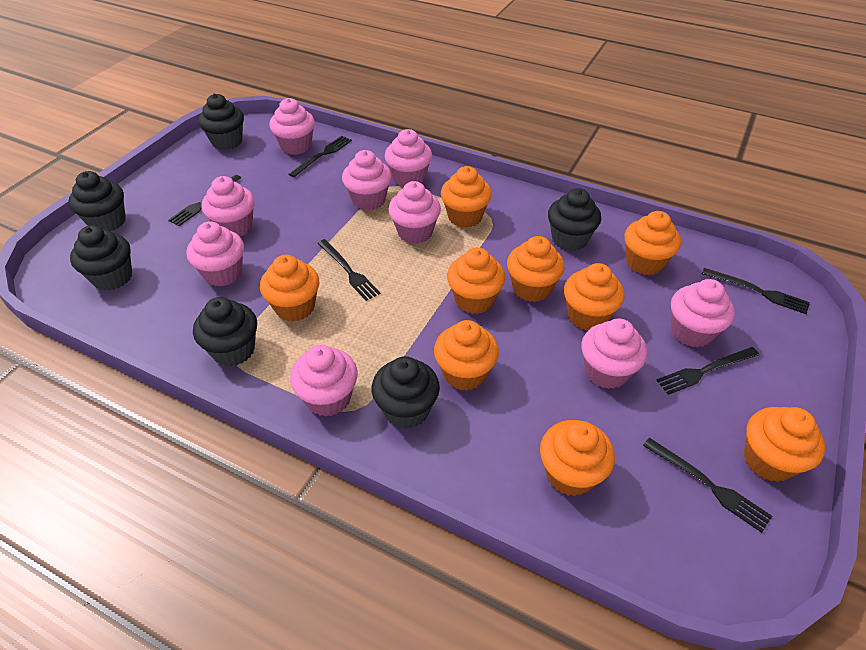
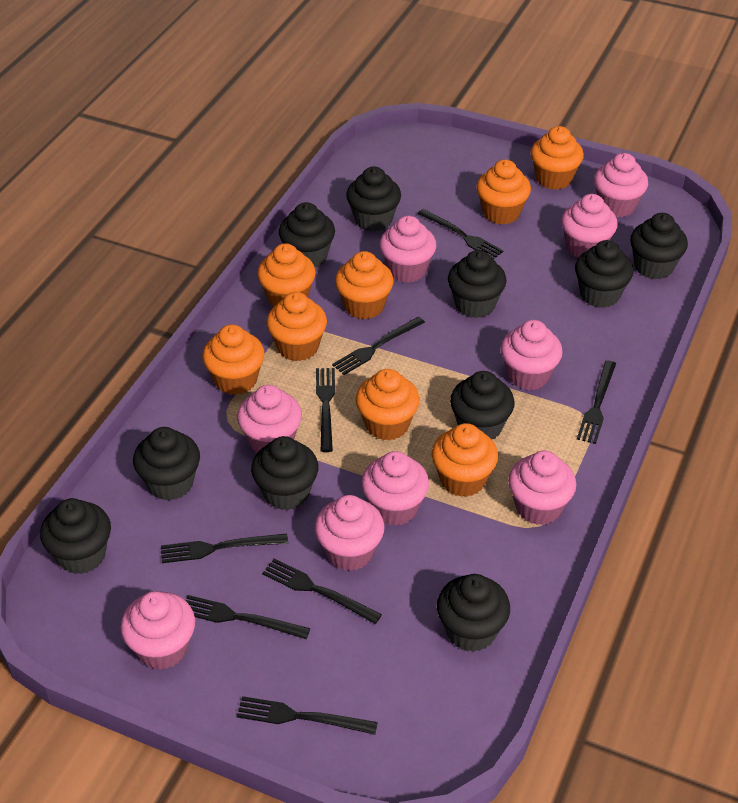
black cupcake: 6 -> 10
black fork: 6 -> 8
orange cupcake: 9 -> 8

